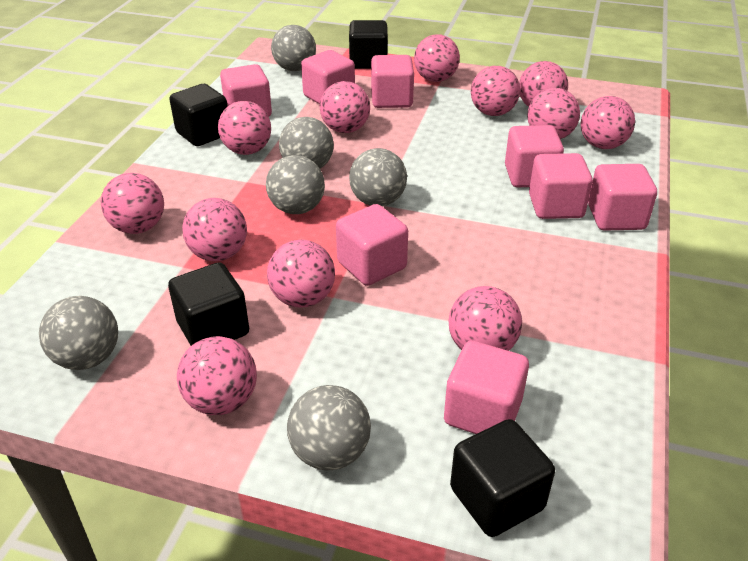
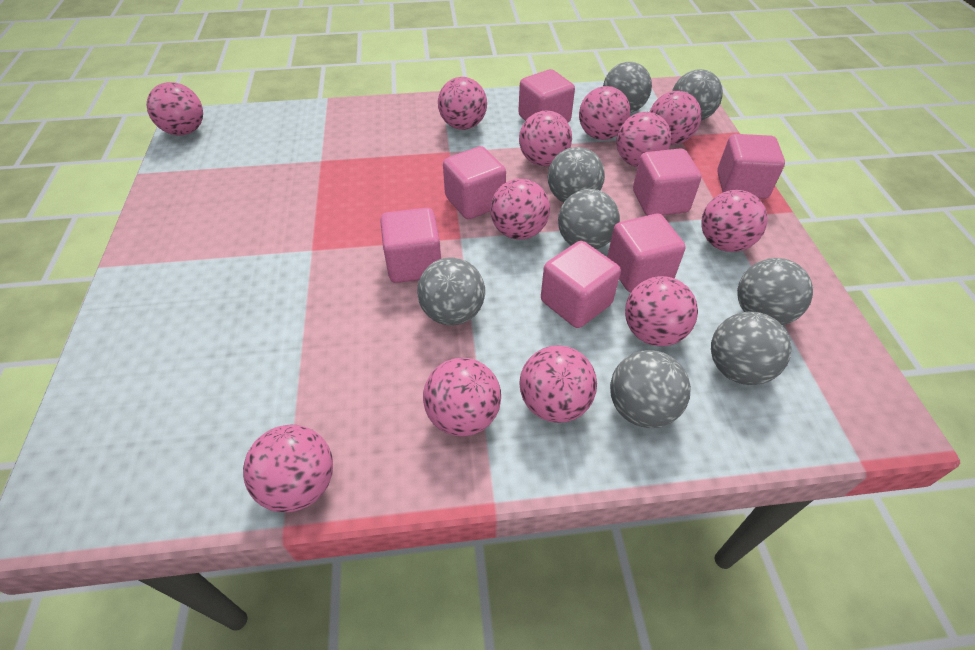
black cube: 4 -> 0
grey ball: 6 -> 8
pink cube: 8 -> 7

